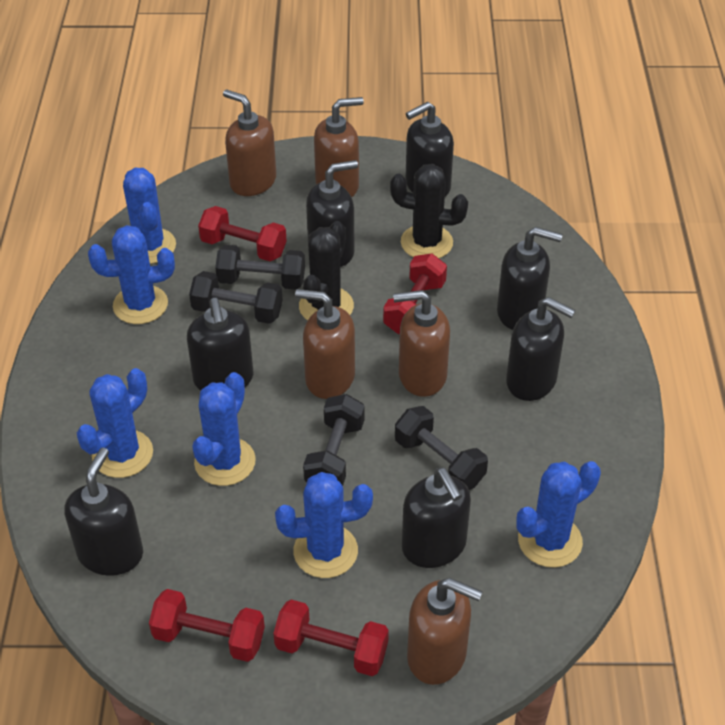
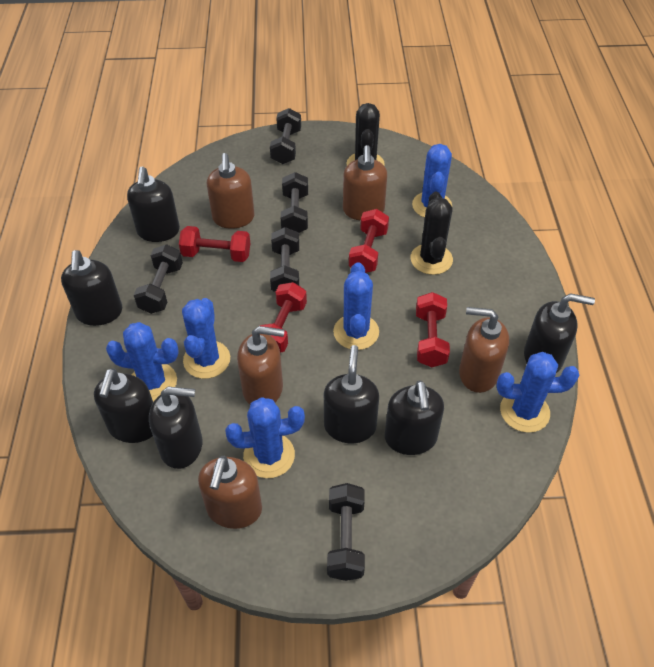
black dumbbell: 4 -> 5

